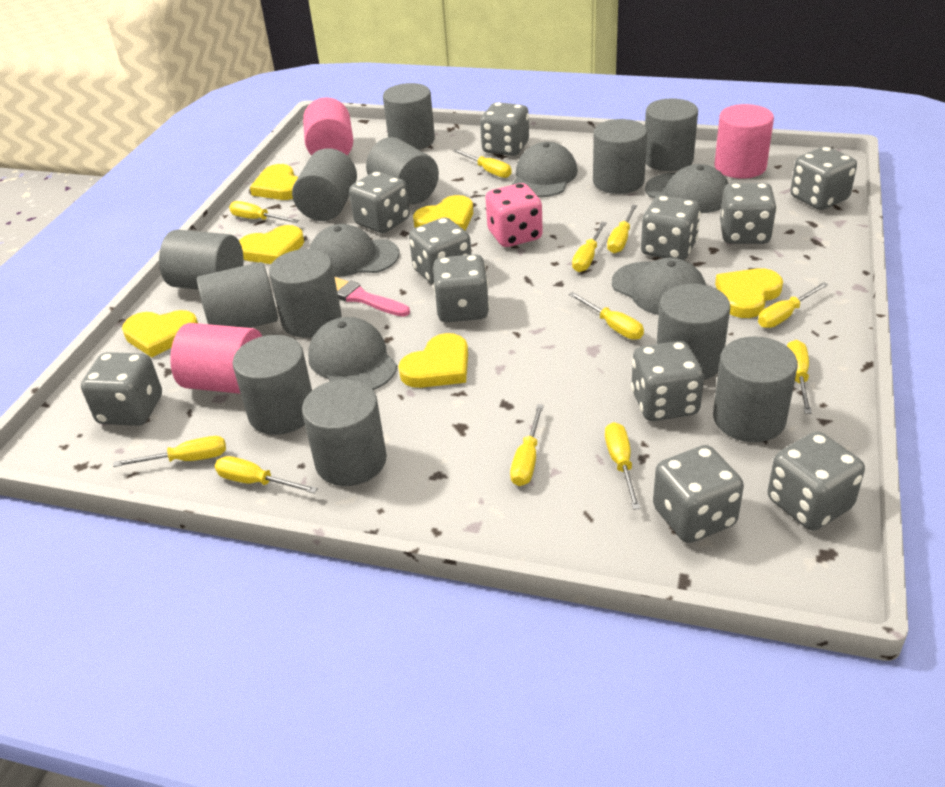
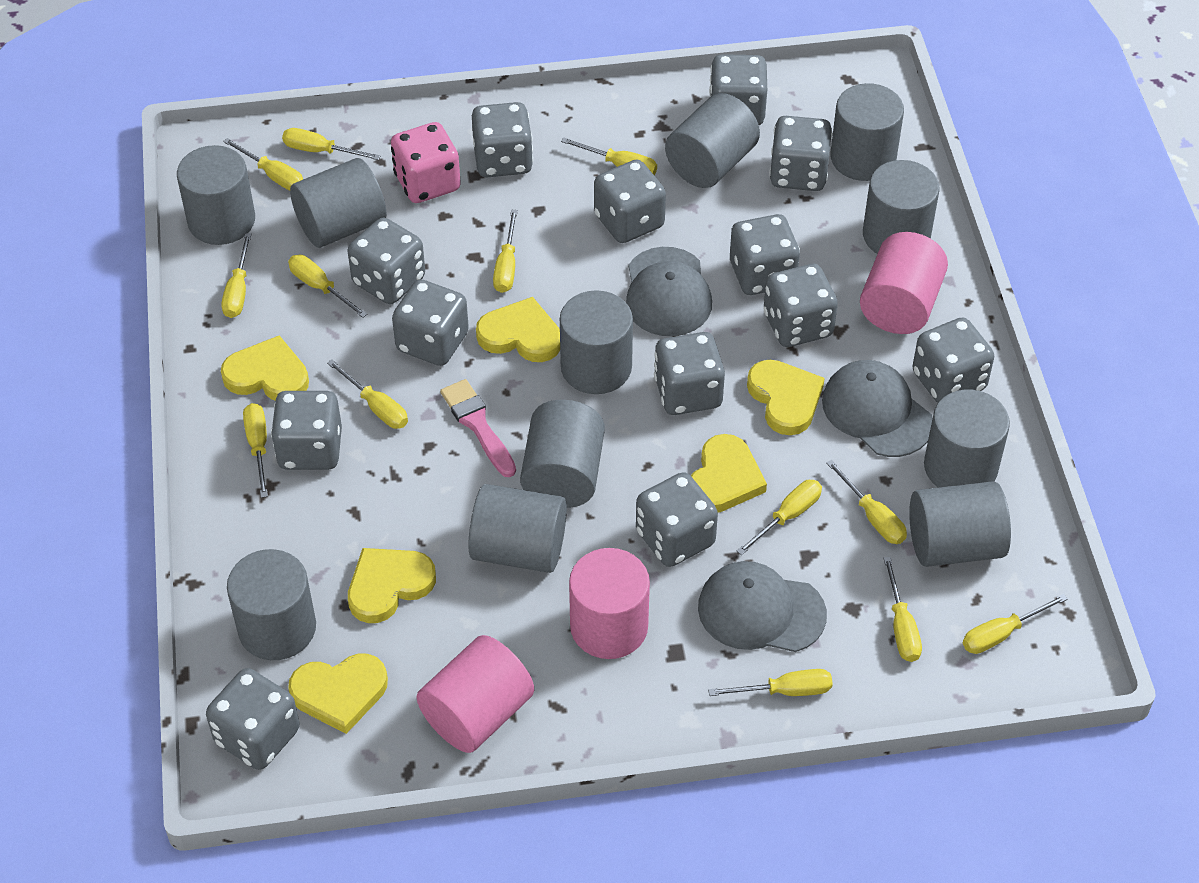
grey cap: 5 -> 3
grey cylinder: 12 -> 11
grey dice: 11 -> 13
yellow screwdriver: 11 -> 13

